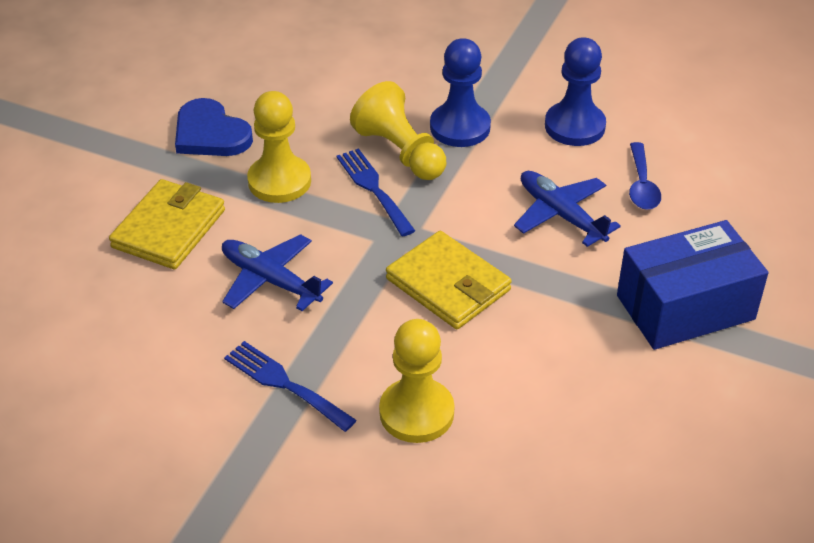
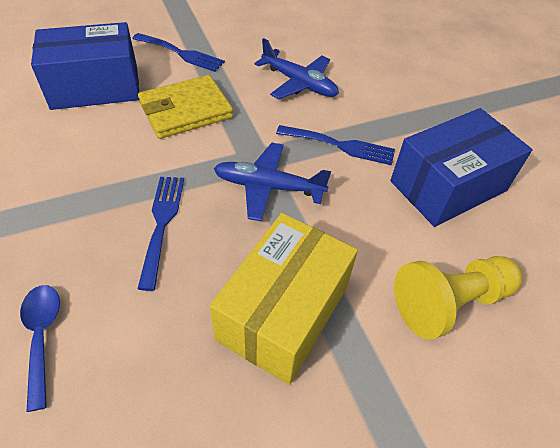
blue box: 1 -> 2
blue fork: 2 -> 3
blue heart: 1 -> 0
blue pawn: 2 -> 0
yellow box: 0 -> 1
yellow pawn: 3 -> 1
yellow wallet: 2 -> 1

